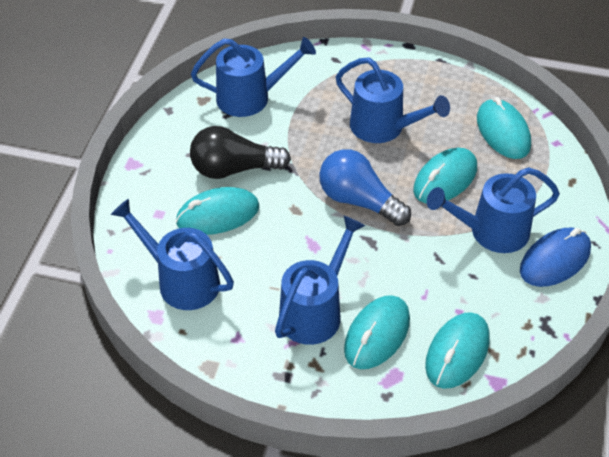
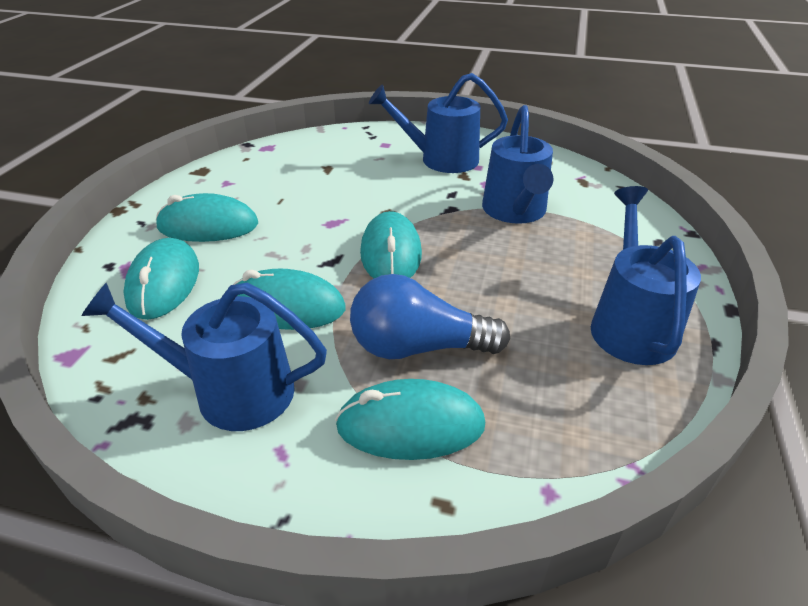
black light bulb: 1 -> 0
blue mouse: 1 -> 0
blue watering can: 5 -> 4

